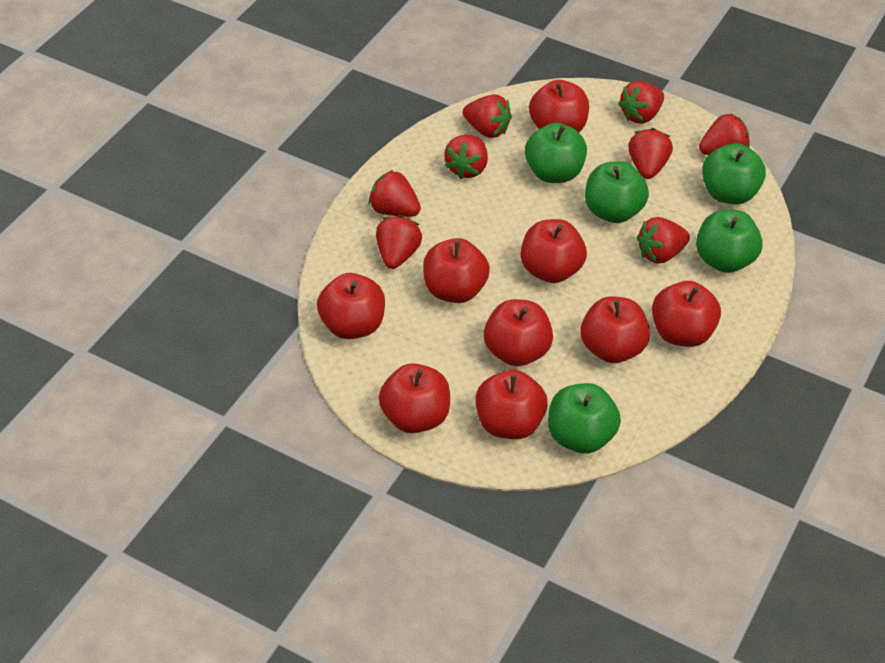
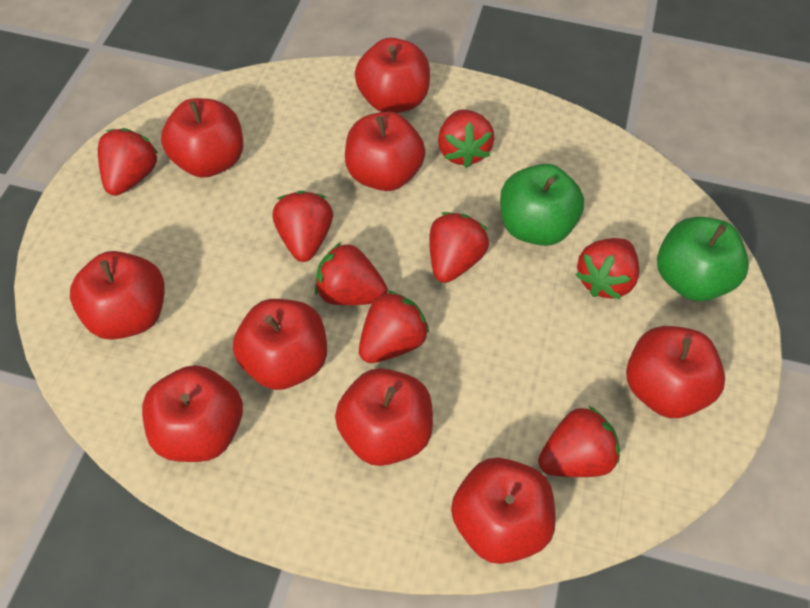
green apple: 5 -> 2

